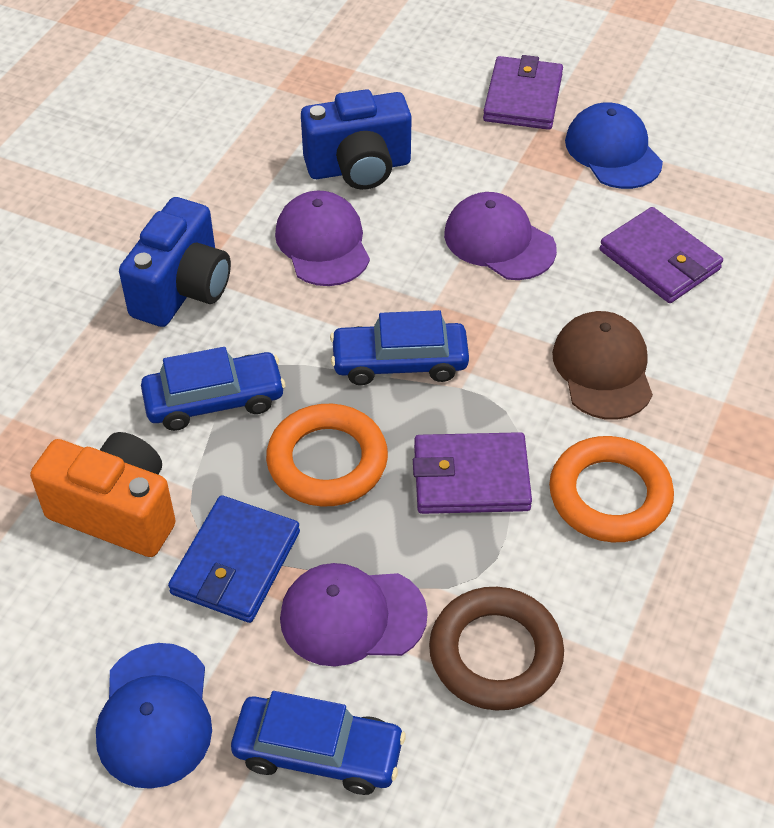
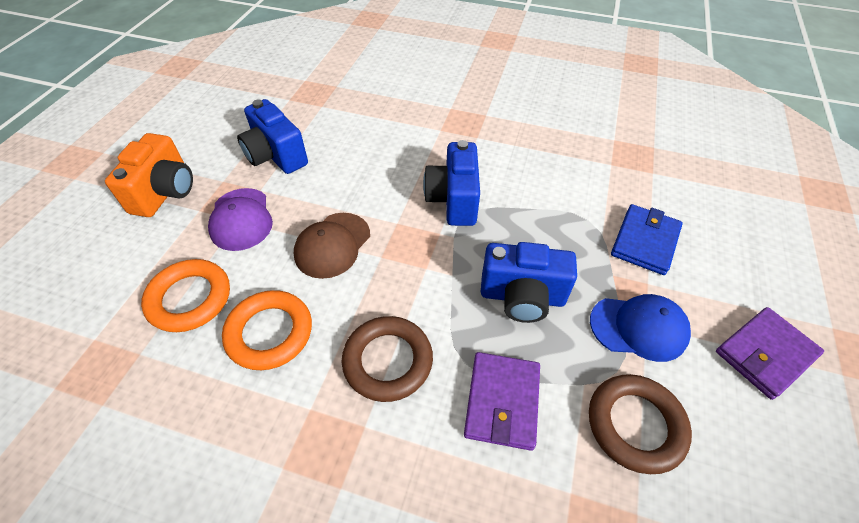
blue camera: 2 -> 3
blue cap: 2 -> 1
blue car: 3 -> 0
brown ring: 1 -> 2
purple cap: 3 -> 1
purple wallet: 3 -> 2

